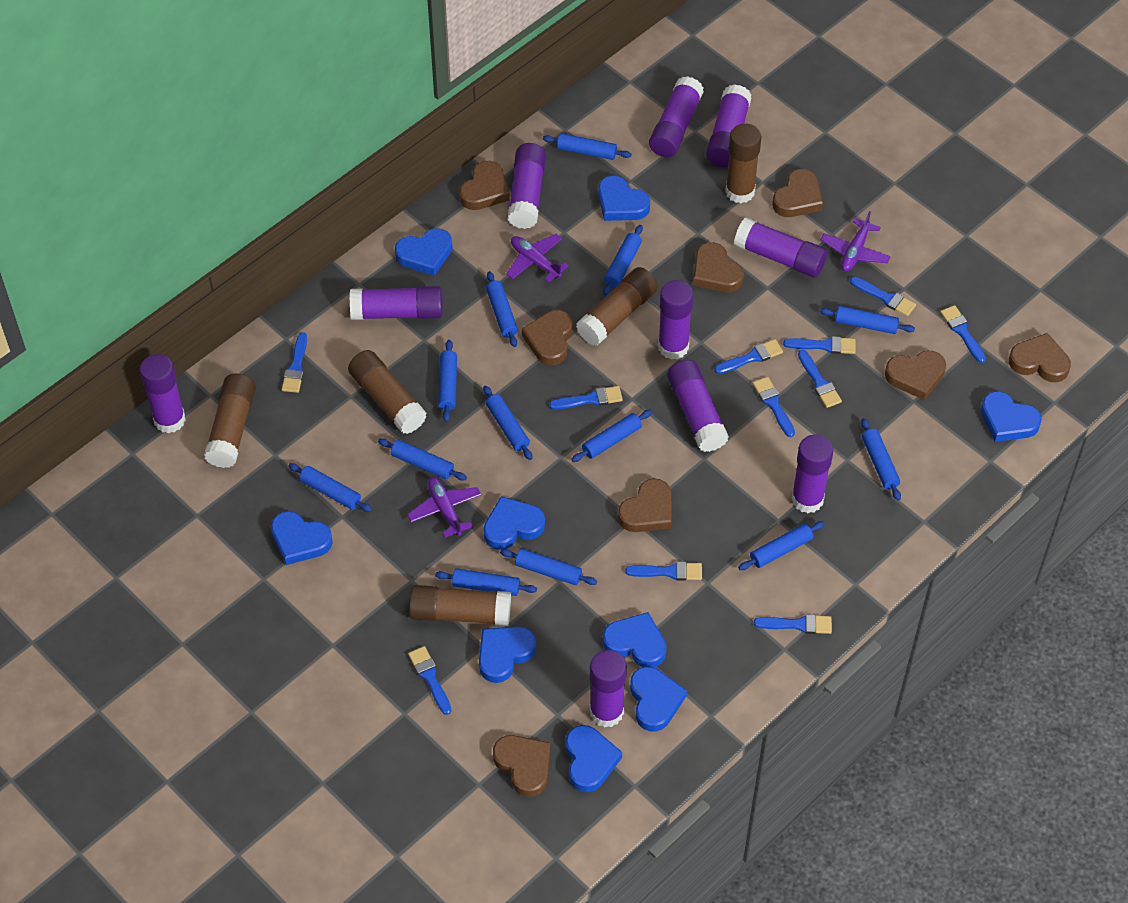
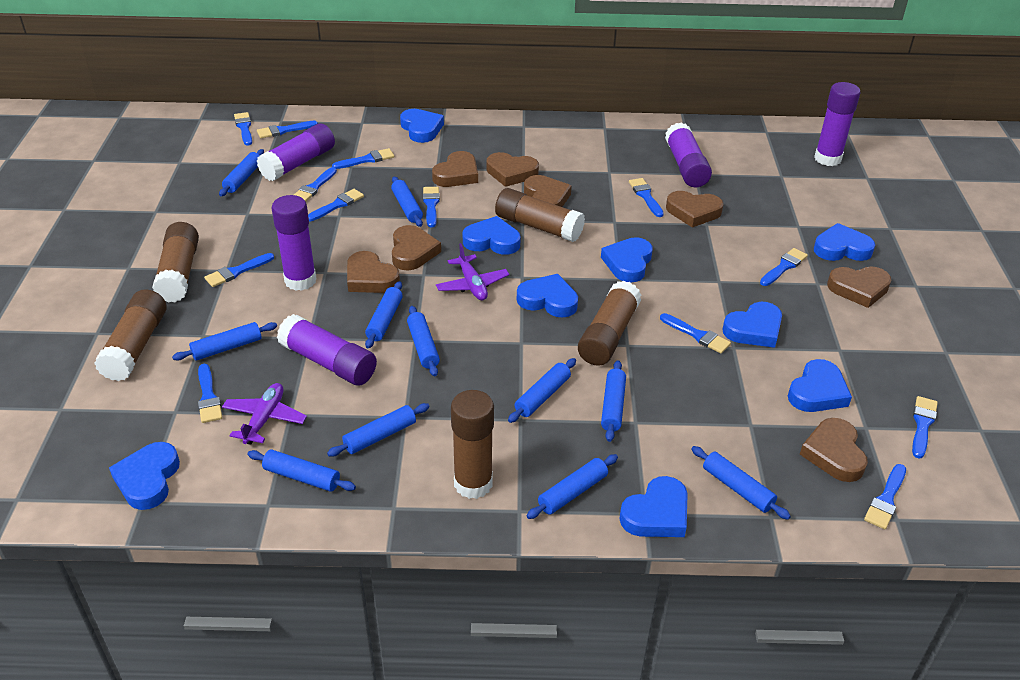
blue brush: 11 -> 13
blue rolling pin: 13 -> 11
purple glue stick: 10 -> 5
purple plane: 3 -> 2

